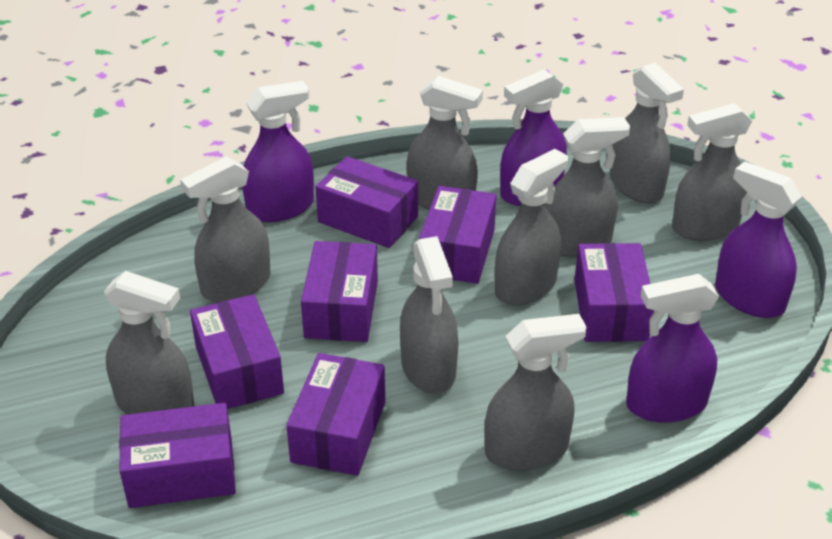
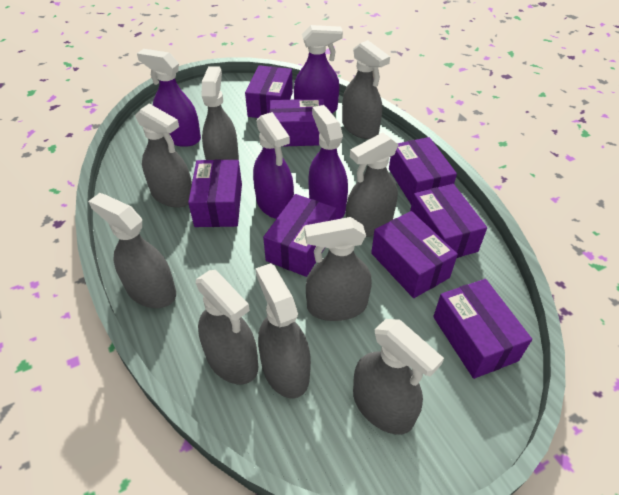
purple box: 7 -> 8

